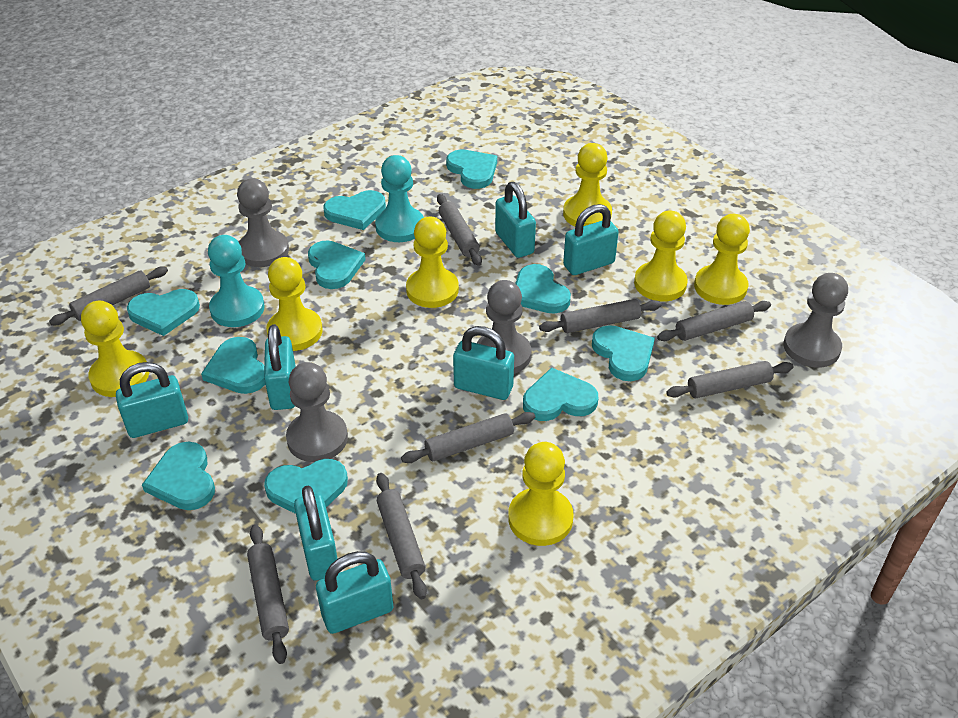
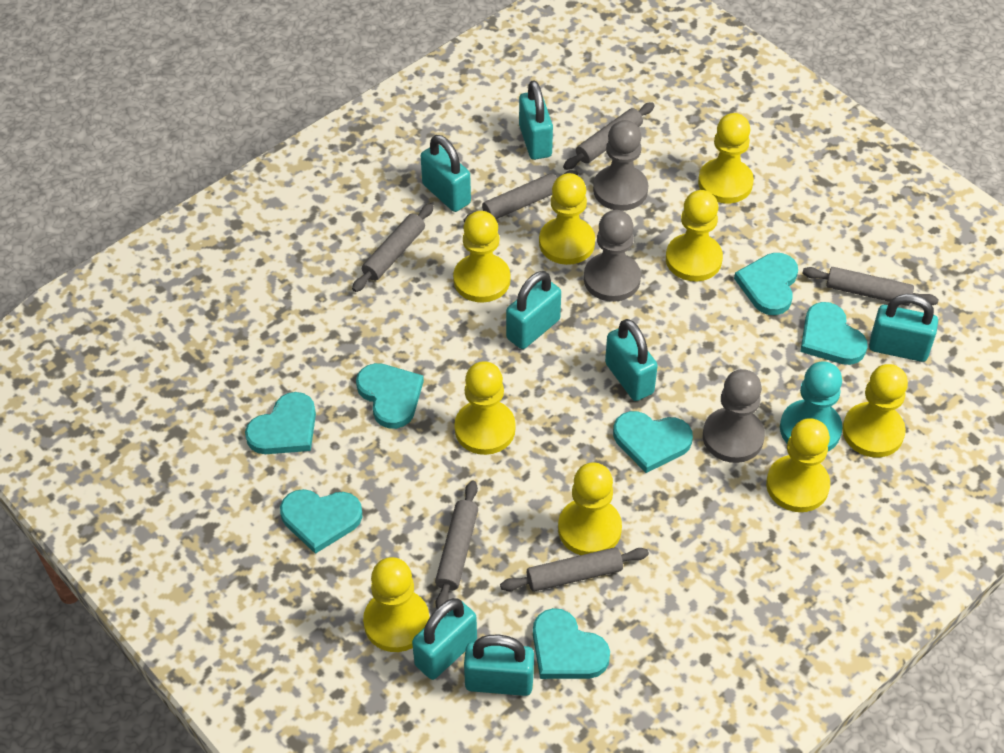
grey pawn: 4 -> 3
grey rolling pin: 8 -> 6
turquoise heart: 10 -> 7
turquoise pawn: 2 -> 1
yellow pawn: 7 -> 9

